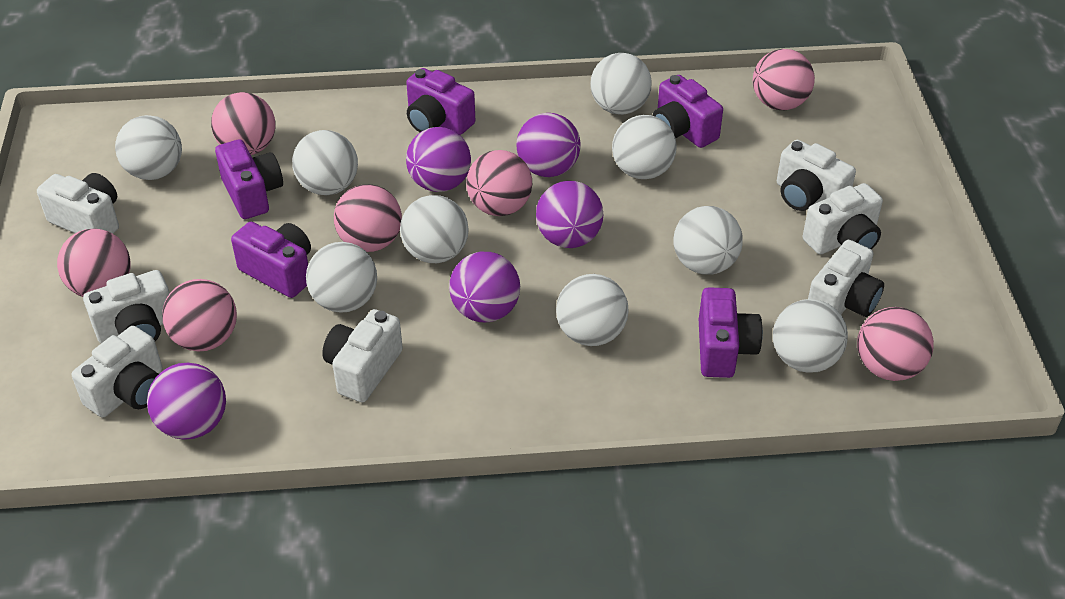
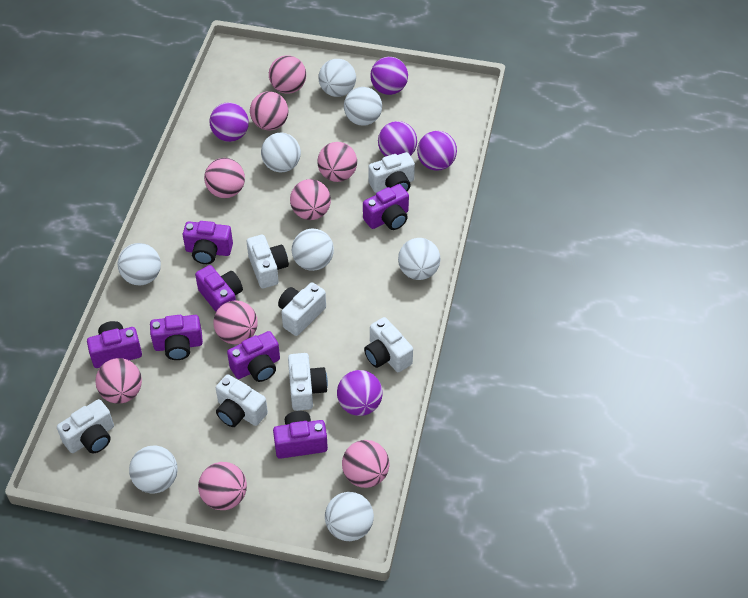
pink ball: 7 -> 9
purple camera: 5 -> 7
white ball: 9 -> 8

